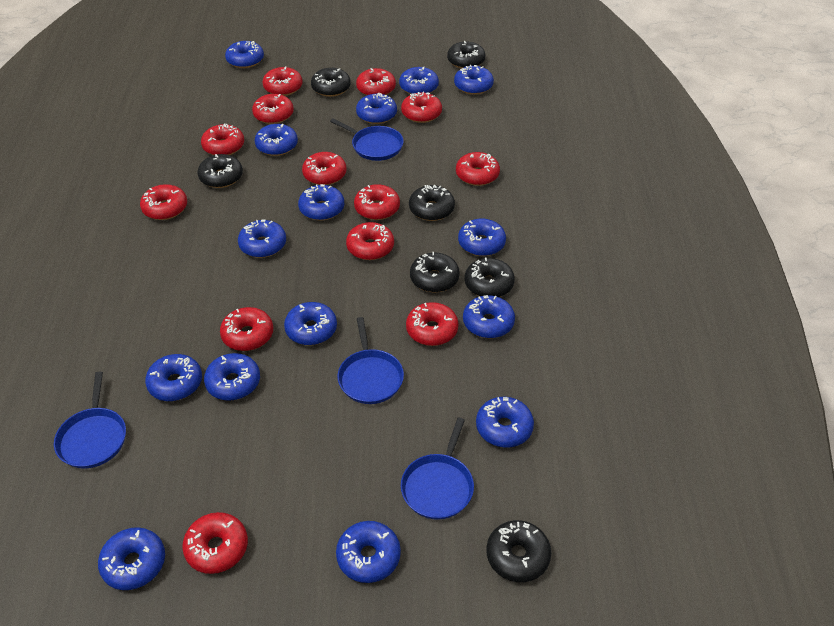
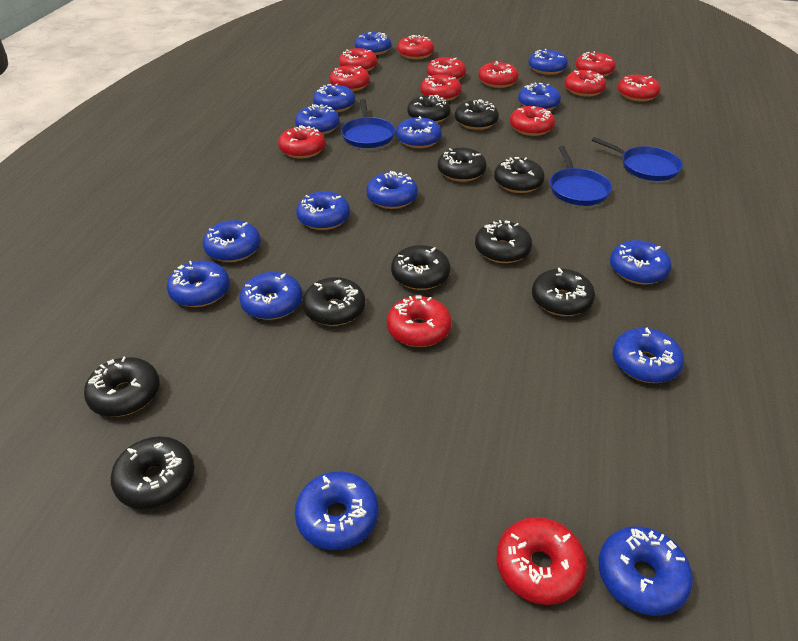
black donut: 7 -> 10
blue pan: 4 -> 3

